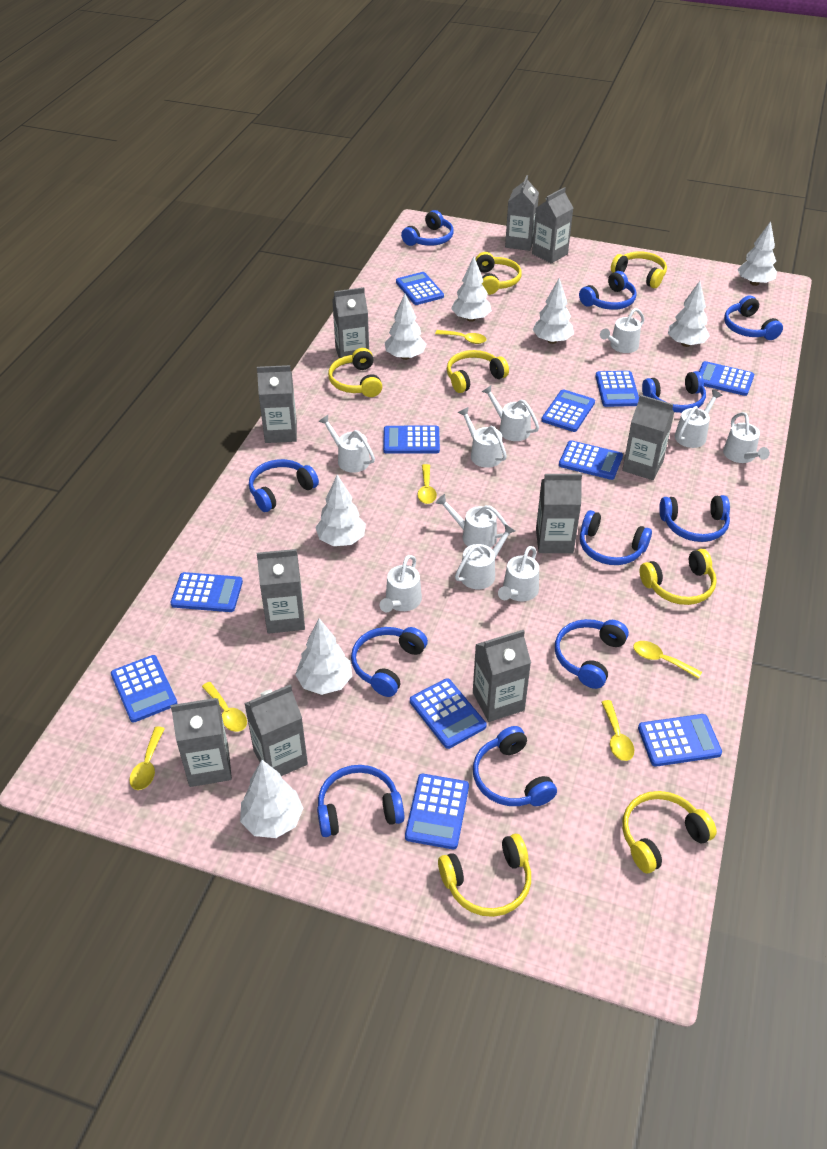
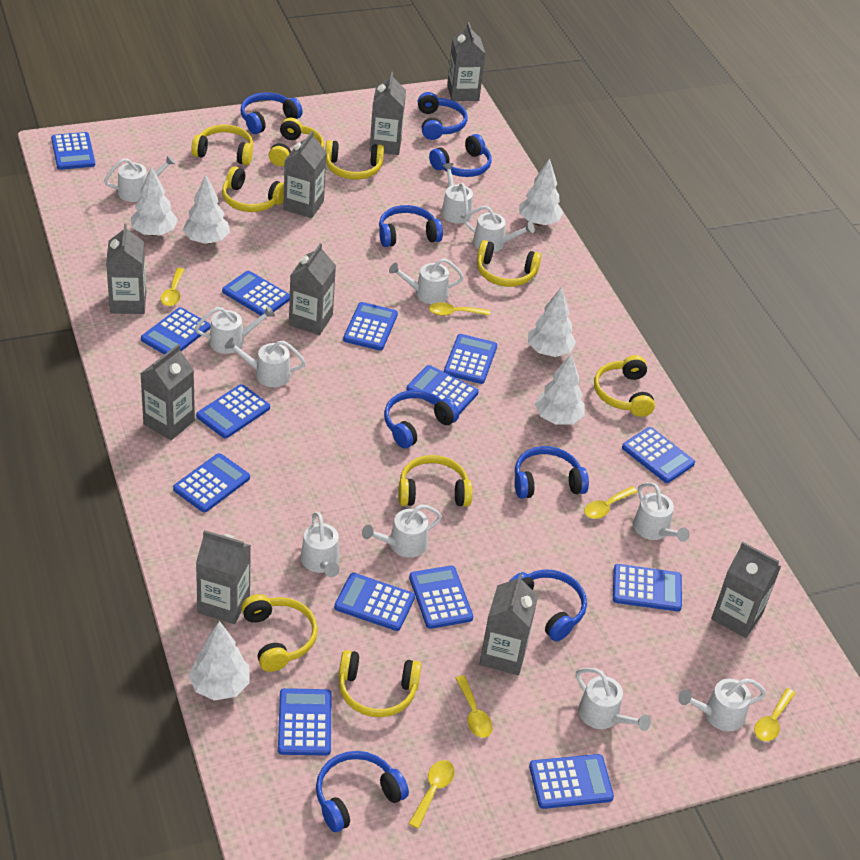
blue calculator: 11 -> 14
blue headphones: 11 -> 8
grey carton: 10 -> 9
white tree: 8 -> 6
white watering can: 10 -> 11
yellow headphones: 7 -> 9

